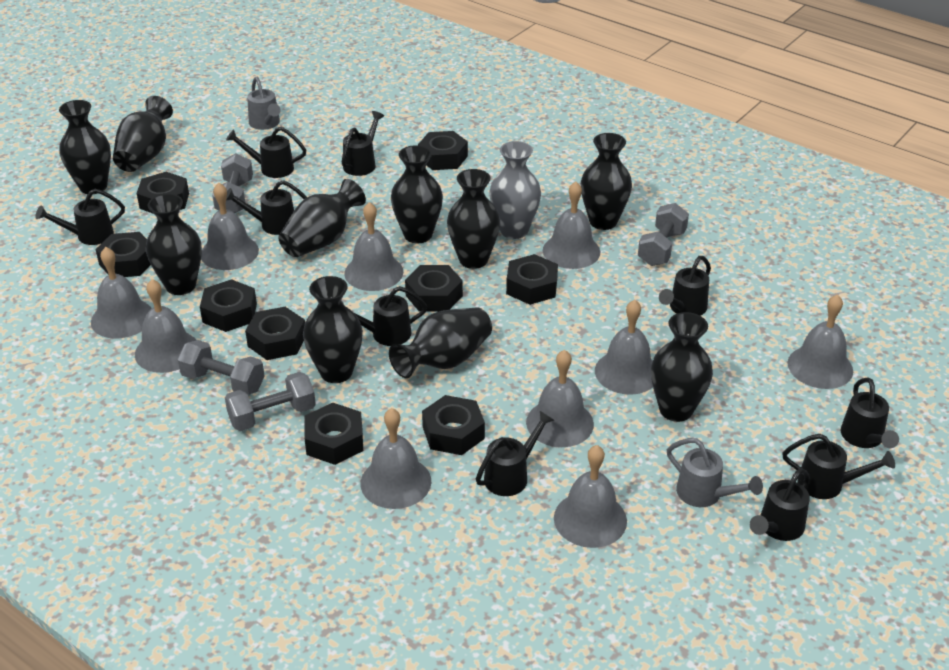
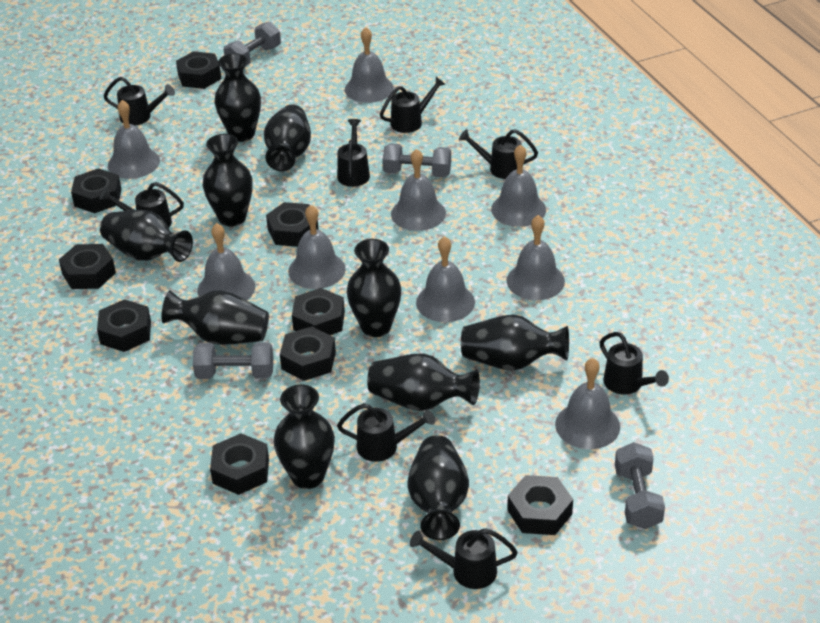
black watering can: 10 -> 8
grey bell: 10 -> 9
grey vase: 1 -> 0
grey watering can: 2 -> 0

